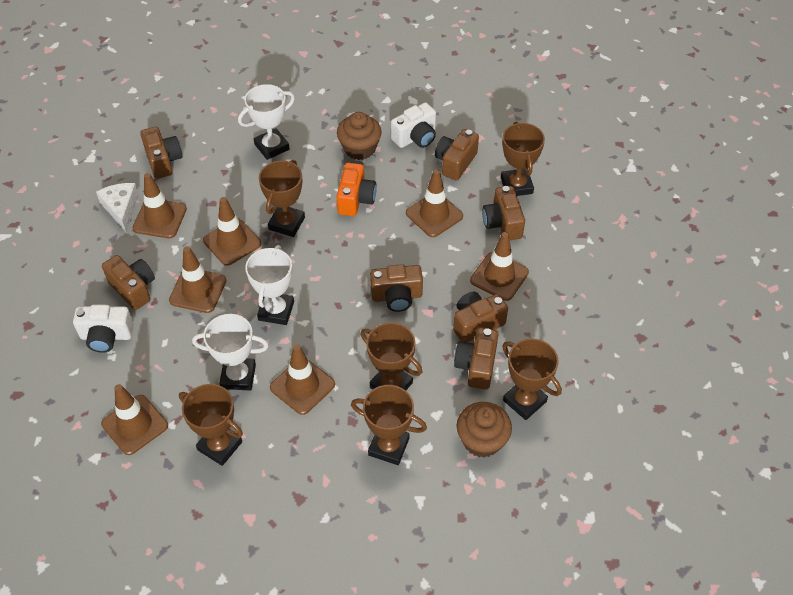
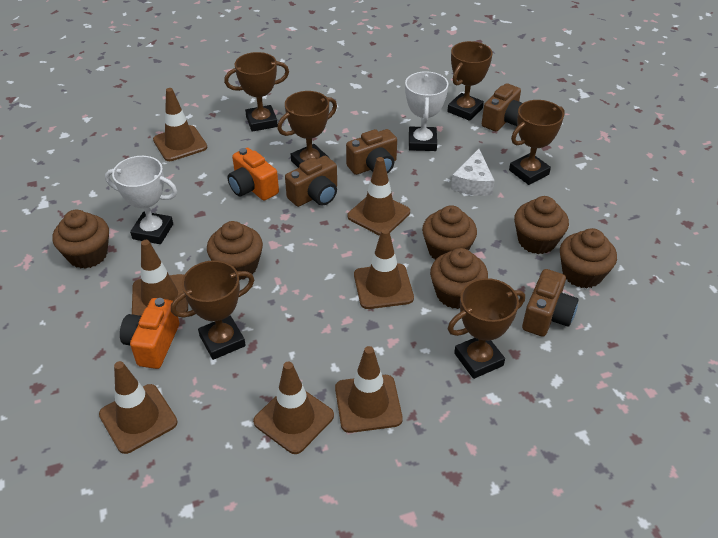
brown camera: 7 -> 4
brown cupcake: 2 -> 6
orange camera: 1 -> 2
white camera: 2 -> 0
white trophy: 3 -> 2

